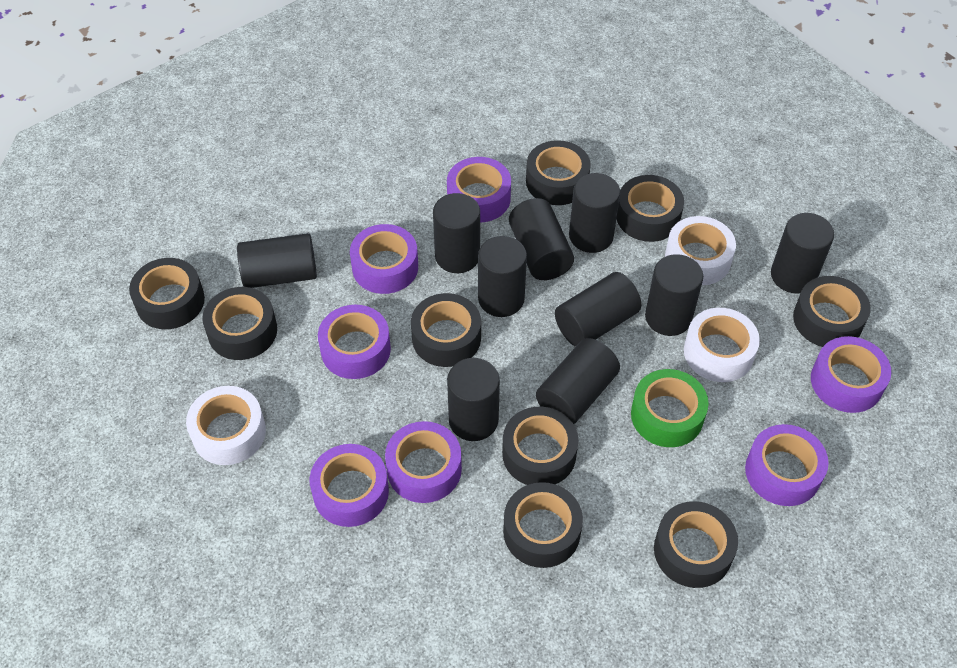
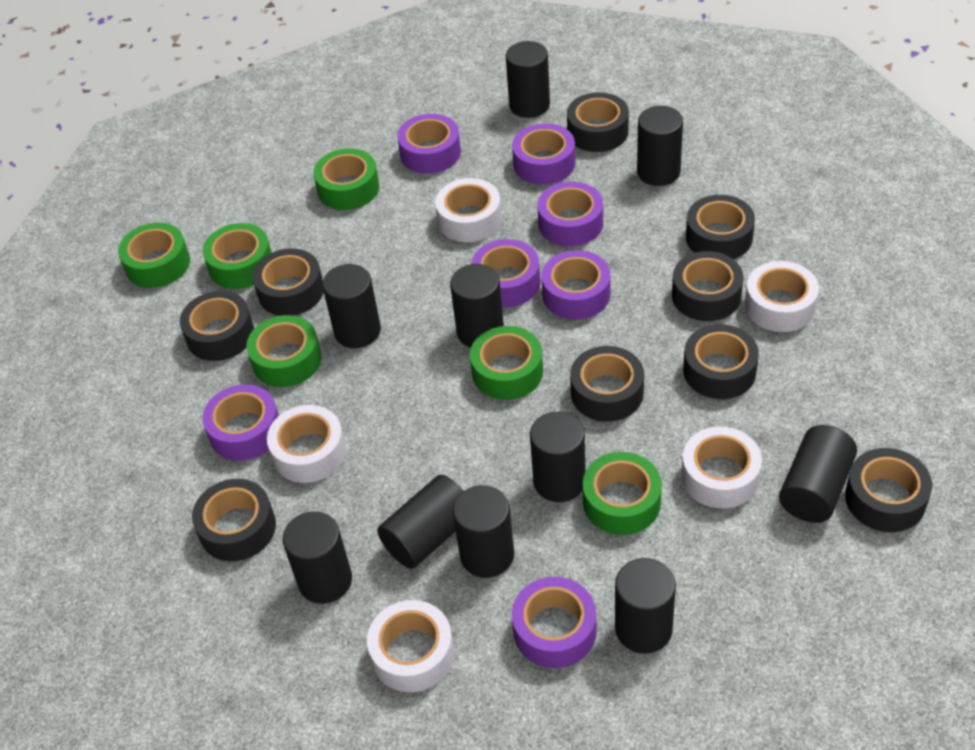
green tape: 1 -> 6
white tape: 3 -> 5

